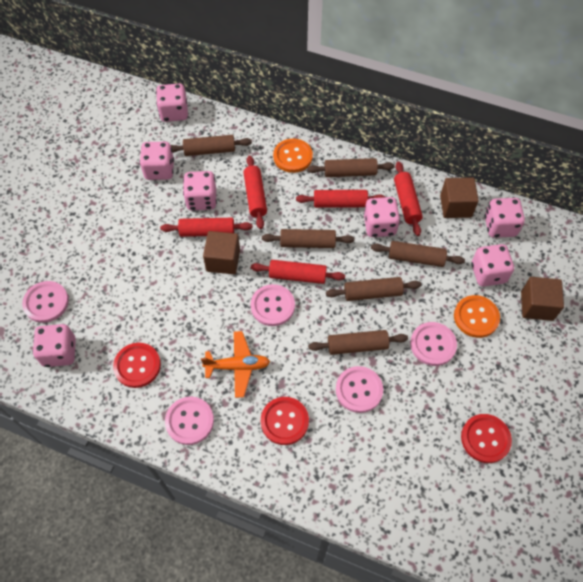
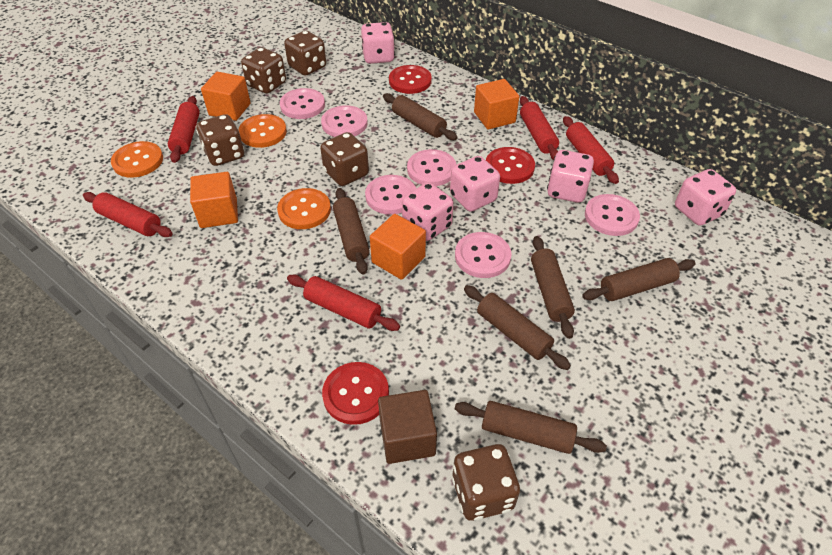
brown cube: 3 -> 1
brown dice: 0 -> 5
orange button: 2 -> 3
orange cube: 0 -> 4
orange plane: 1 -> 0
pink button: 5 -> 6
pink dice: 7 -> 5

